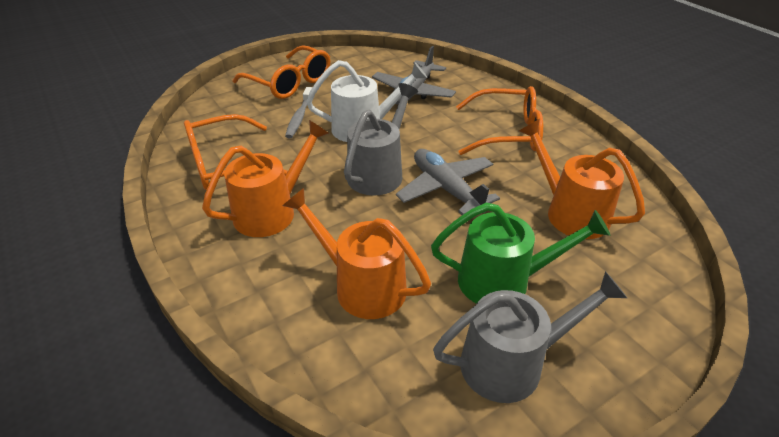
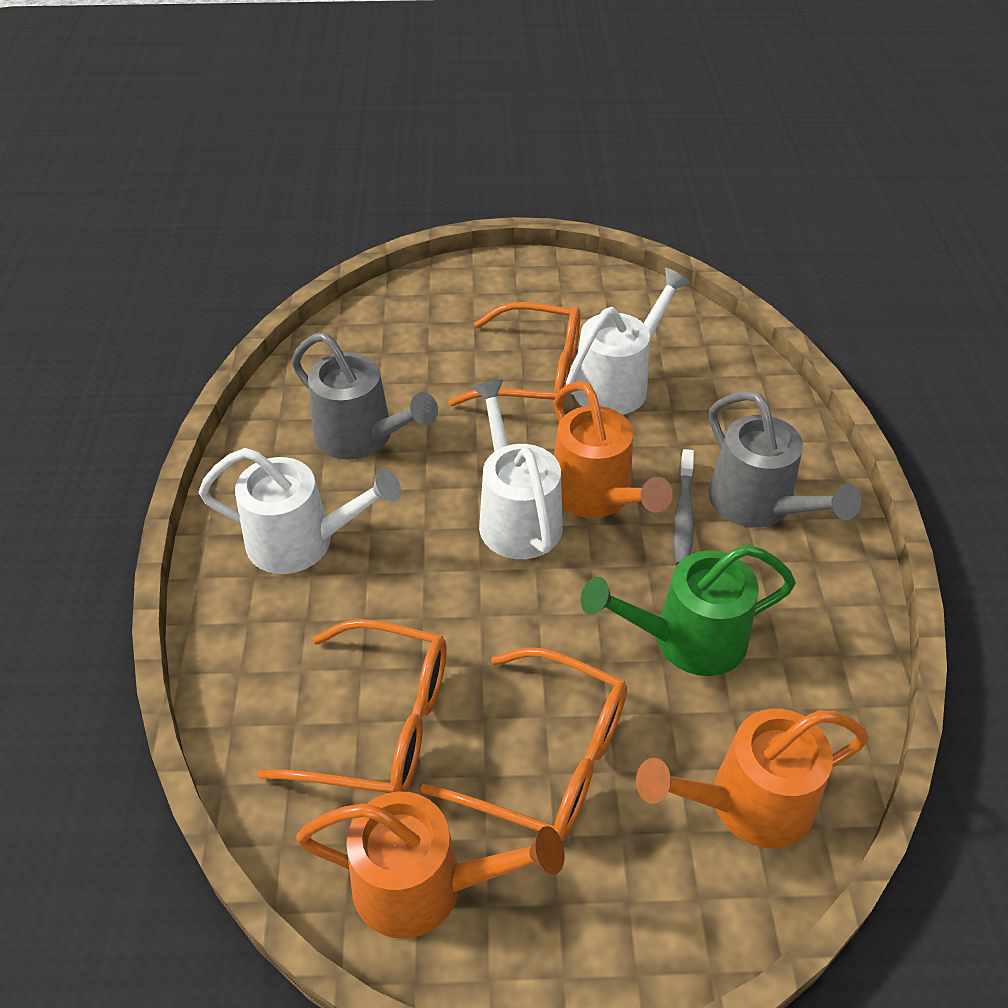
grey plane: 2 -> 0
white watering can: 1 -> 3

